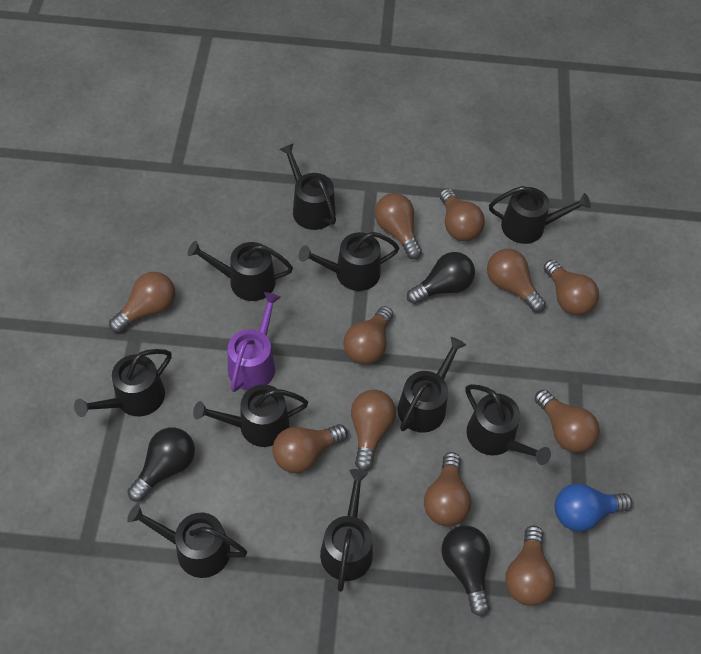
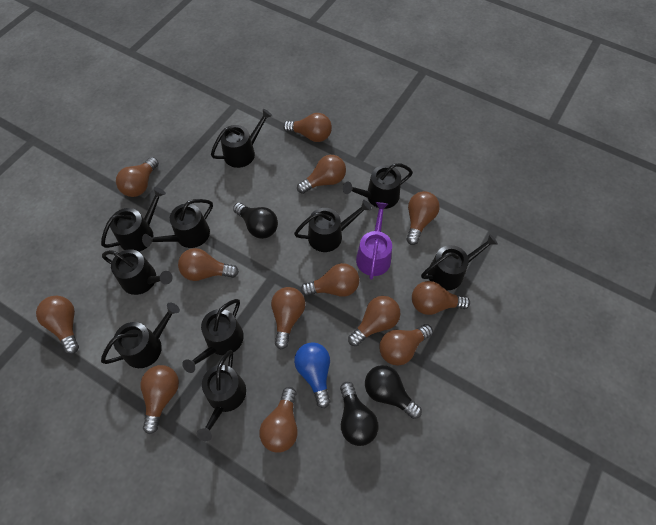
brown light bulb: 11 -> 13

